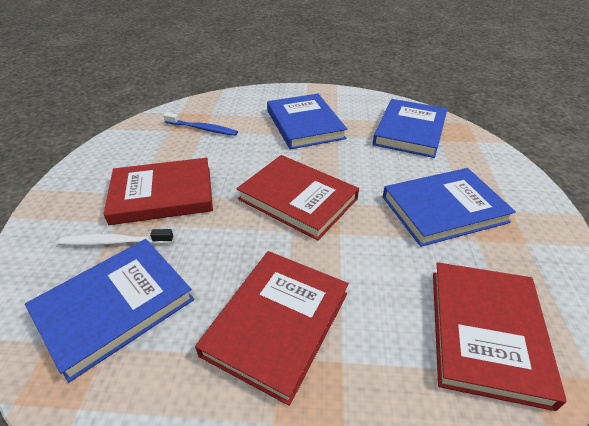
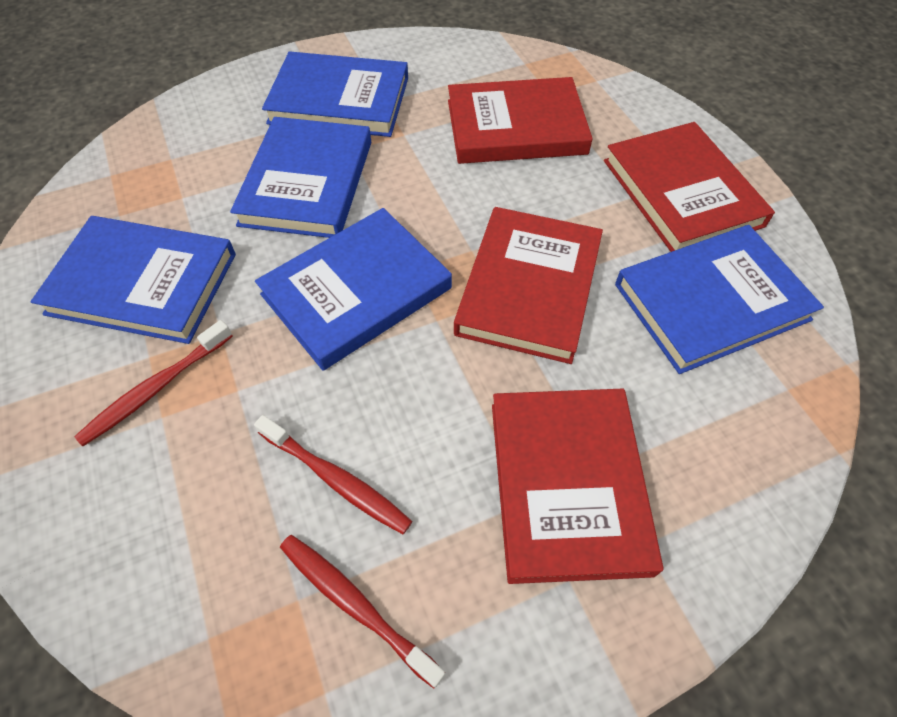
blue book: 4 -> 5
blue toothbrush: 1 -> 0
red toothbrush: 0 -> 3
white toothbrush: 1 -> 0

